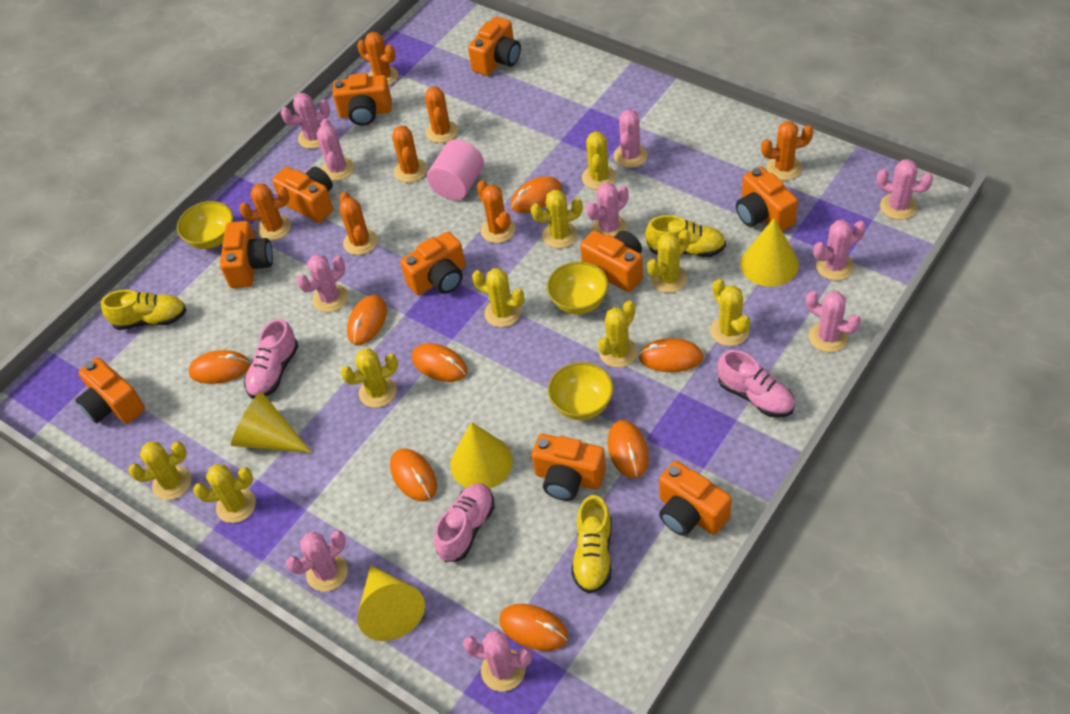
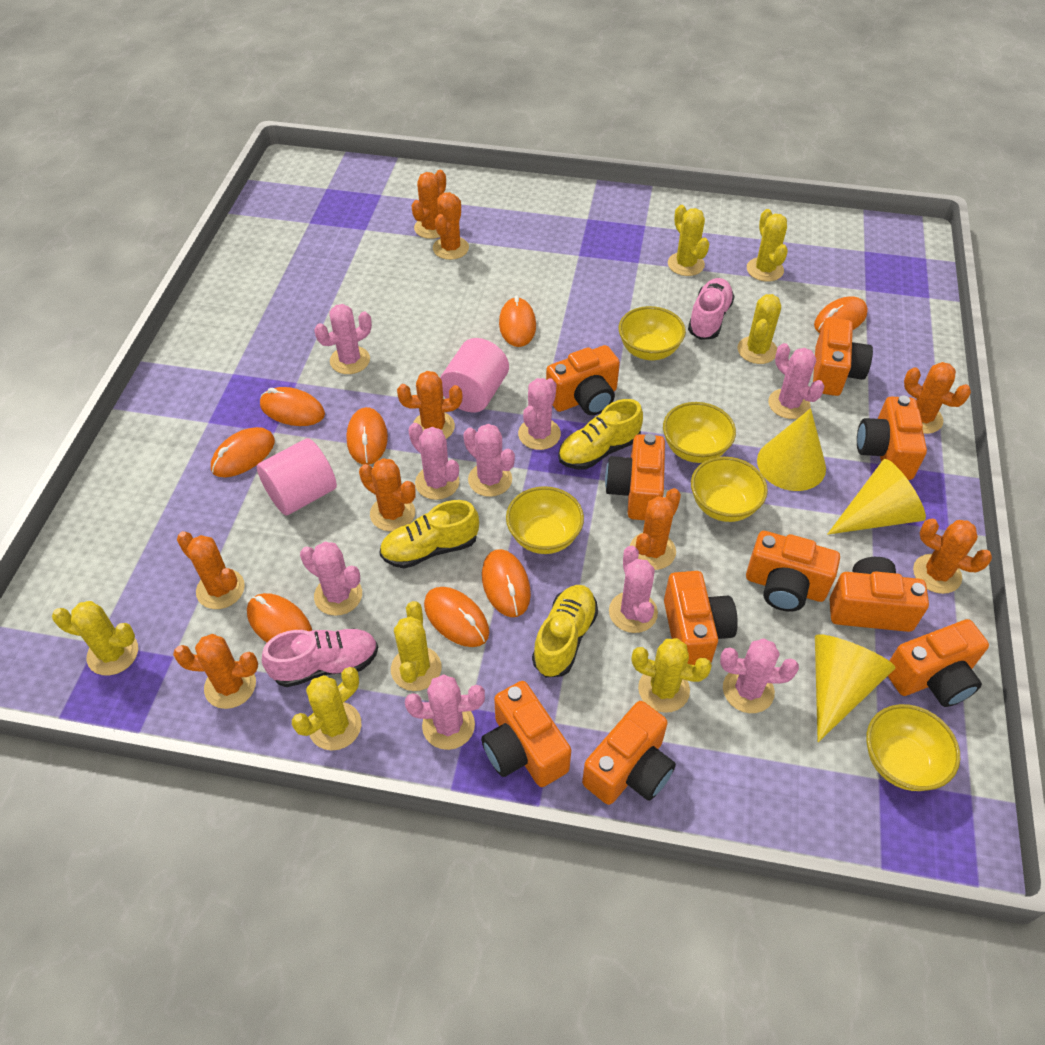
orange cactus: 7 -> 9
pink cactus: 10 -> 9
pink cylinder: 1 -> 2
pink shoe: 3 -> 2
yellow bowl: 3 -> 5
yellow cactus: 9 -> 7
yellow cone: 4 -> 3

